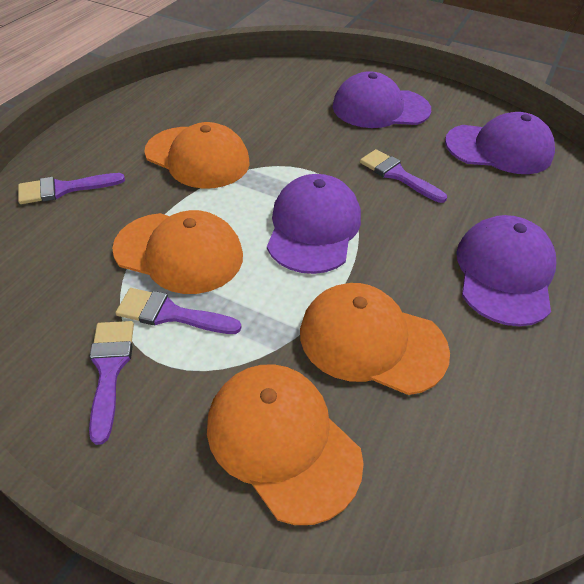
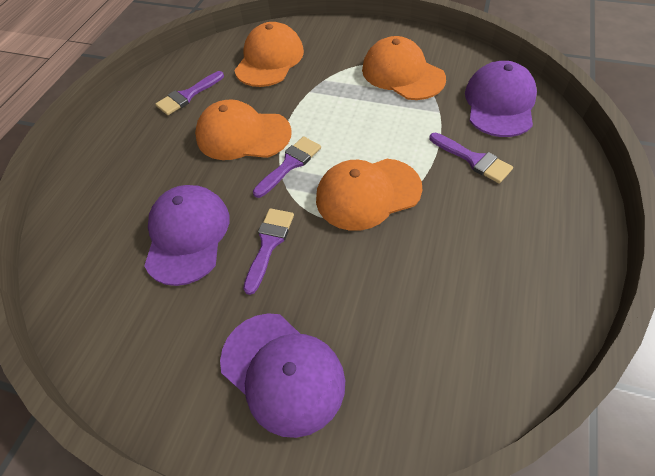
purple cap: 4 -> 3

